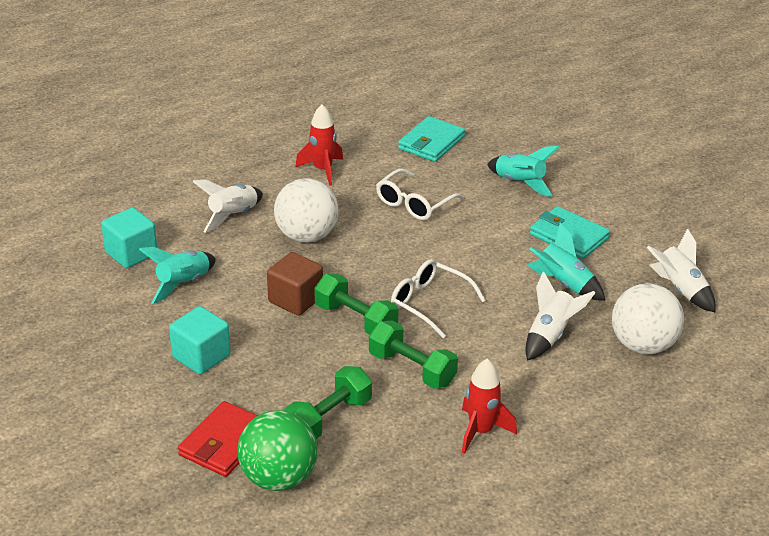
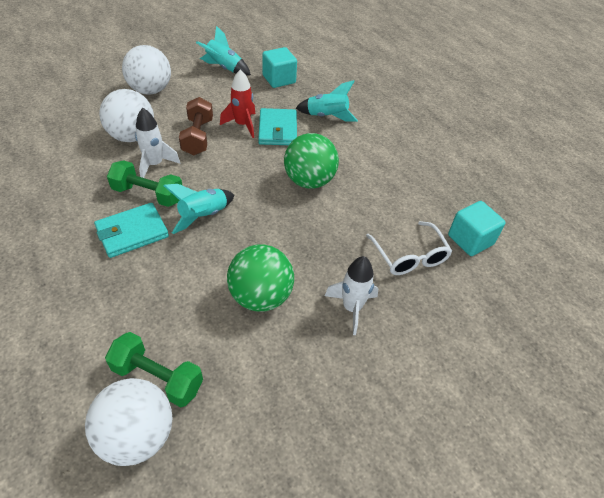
brown cube: 1 -> 0
brown dumbbell: 0 -> 1
green ball: 1 -> 2
green dumbbell: 3 -> 2
red rocket: 2 -> 1
red wallet: 1 -> 0
white ball: 2 -> 3
white glasses: 2 -> 1
white rocket: 3 -> 2

